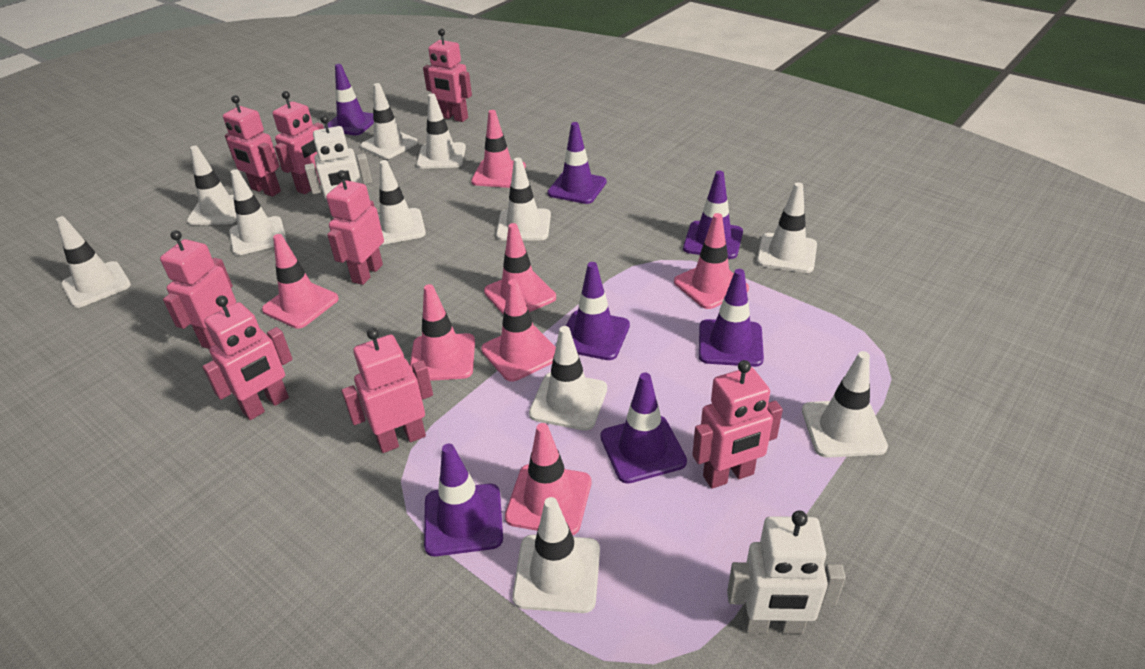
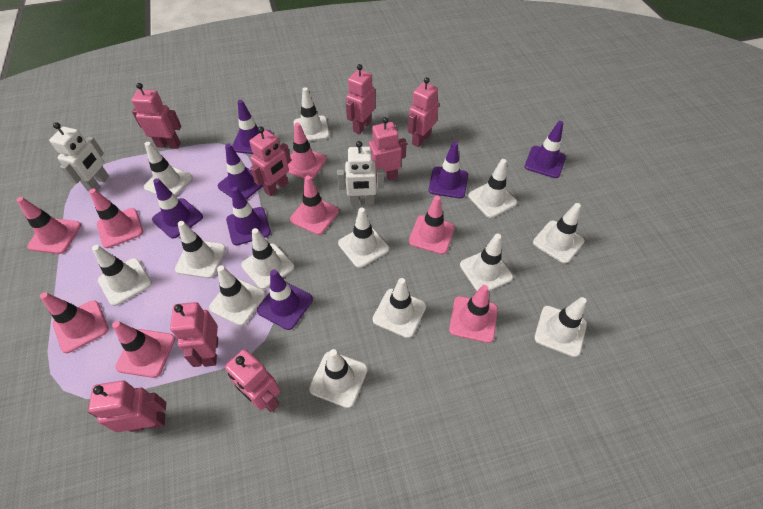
pink traffic cone: 7 -> 8
white traffic cone: 11 -> 13

